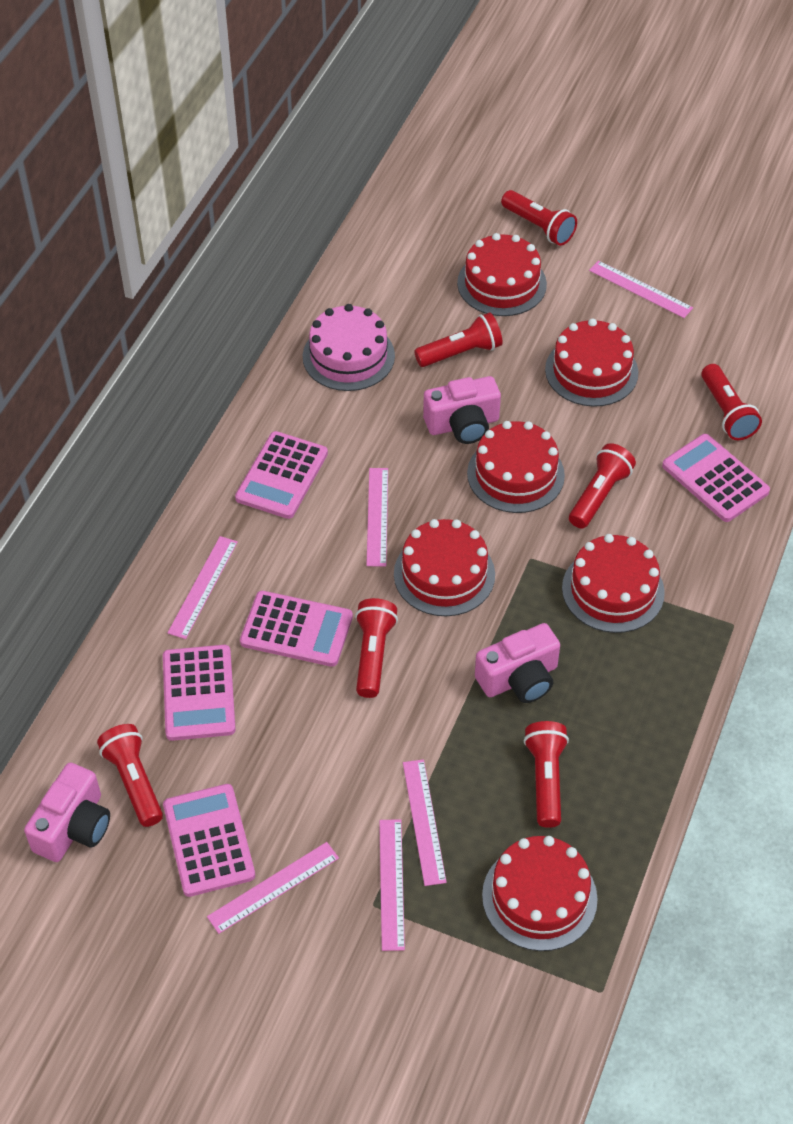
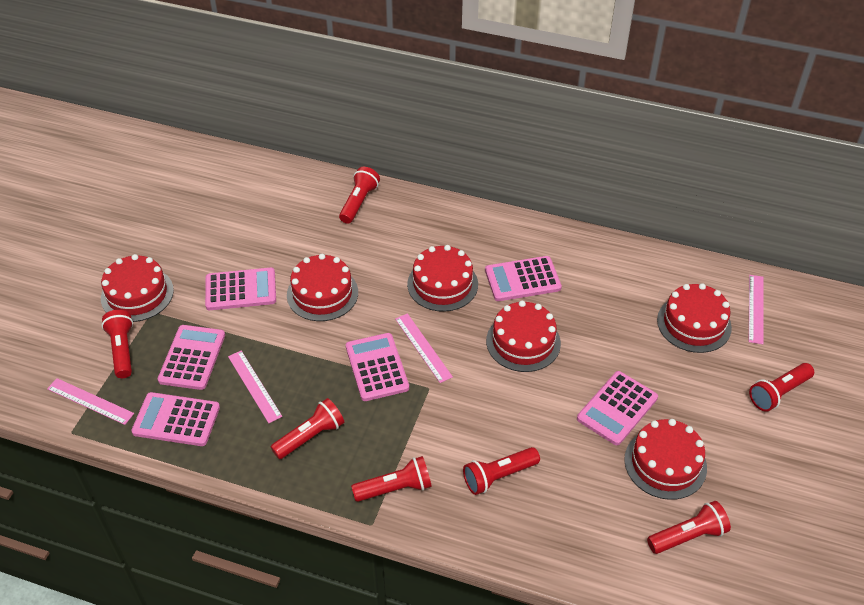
pink cake: 1 -> 0
pink calculator: 5 -> 6
pink camera: 3 -> 0
pink ruler: 6 -> 4

